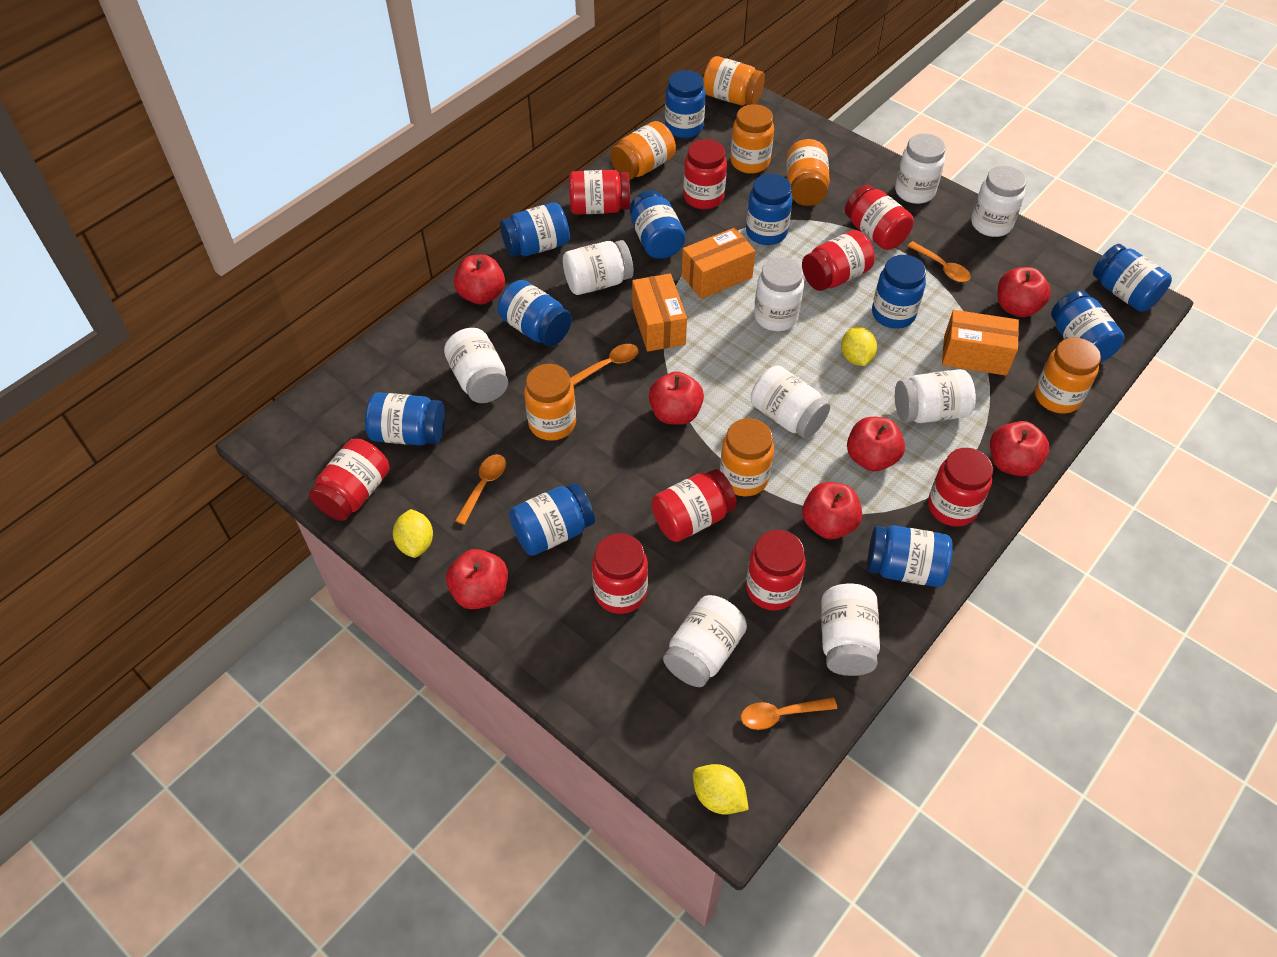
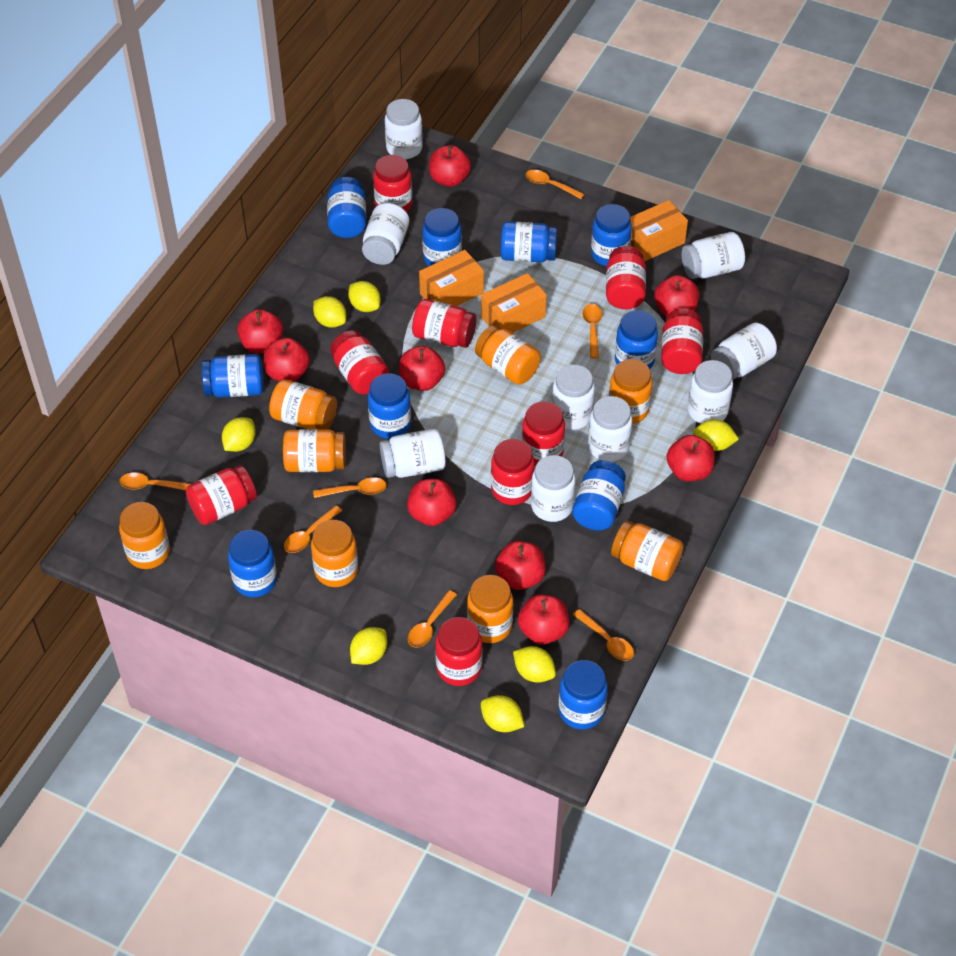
blue jar: 11 -> 10
orange jar: 7 -> 8
orange spoon: 4 -> 7
red apple: 7 -> 9
yellow lemon: 3 -> 7

